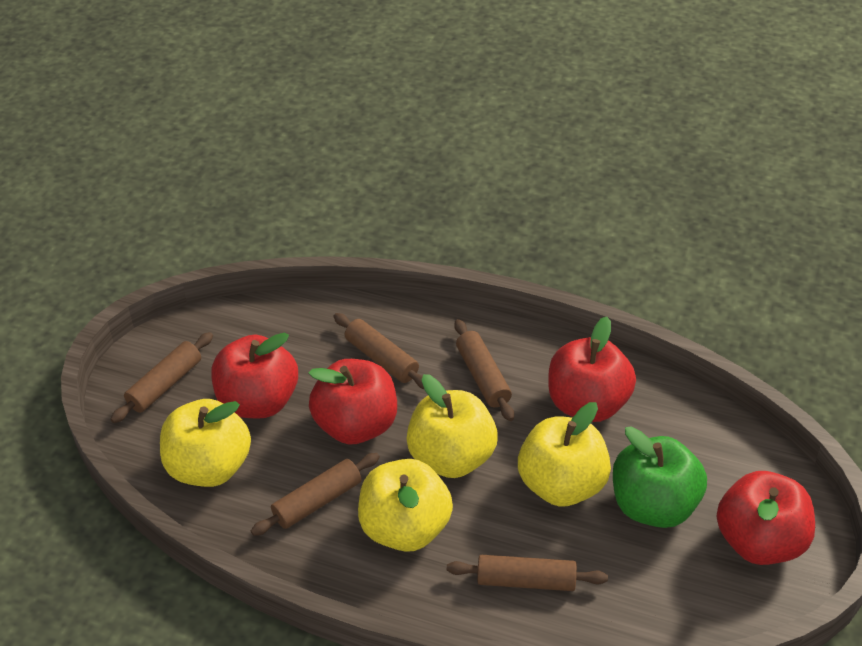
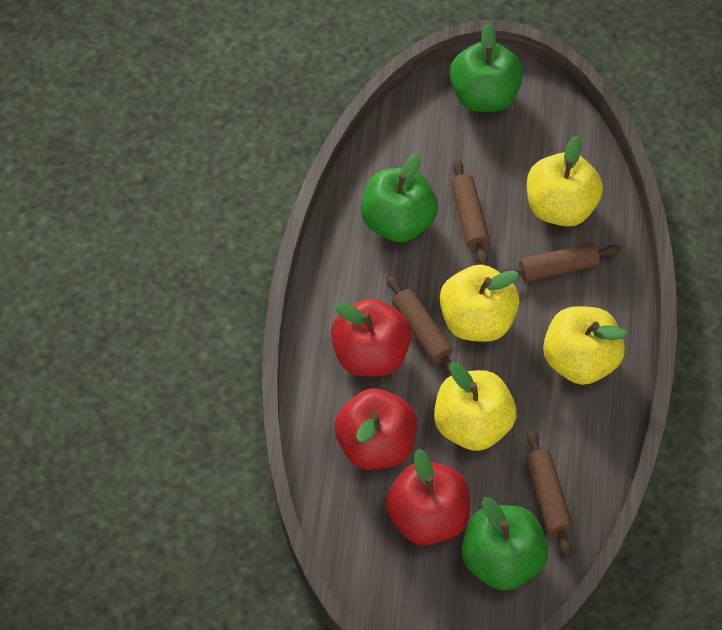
brown rolling pin: 5 -> 4
green apple: 1 -> 3
red apple: 4 -> 3

